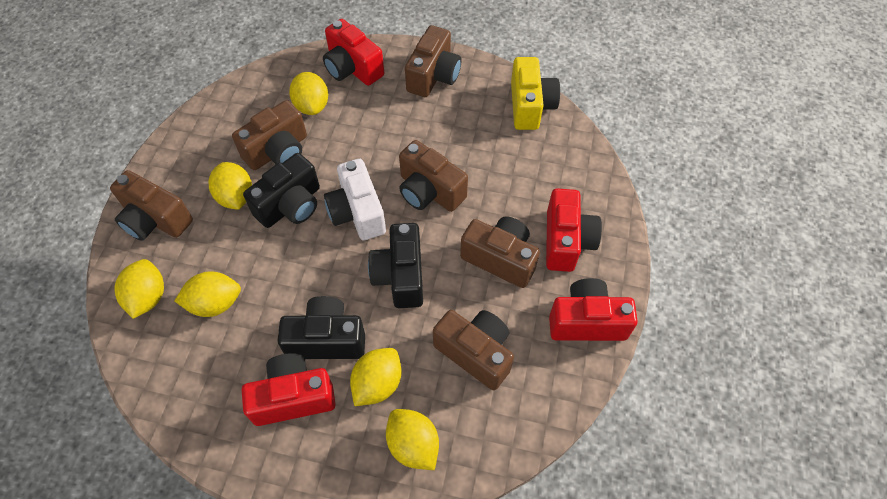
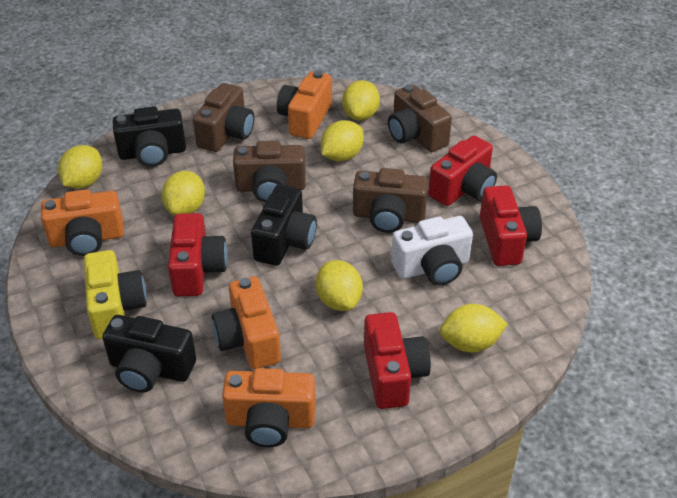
brown camera: 6 -> 4
orange camera: 0 -> 4

